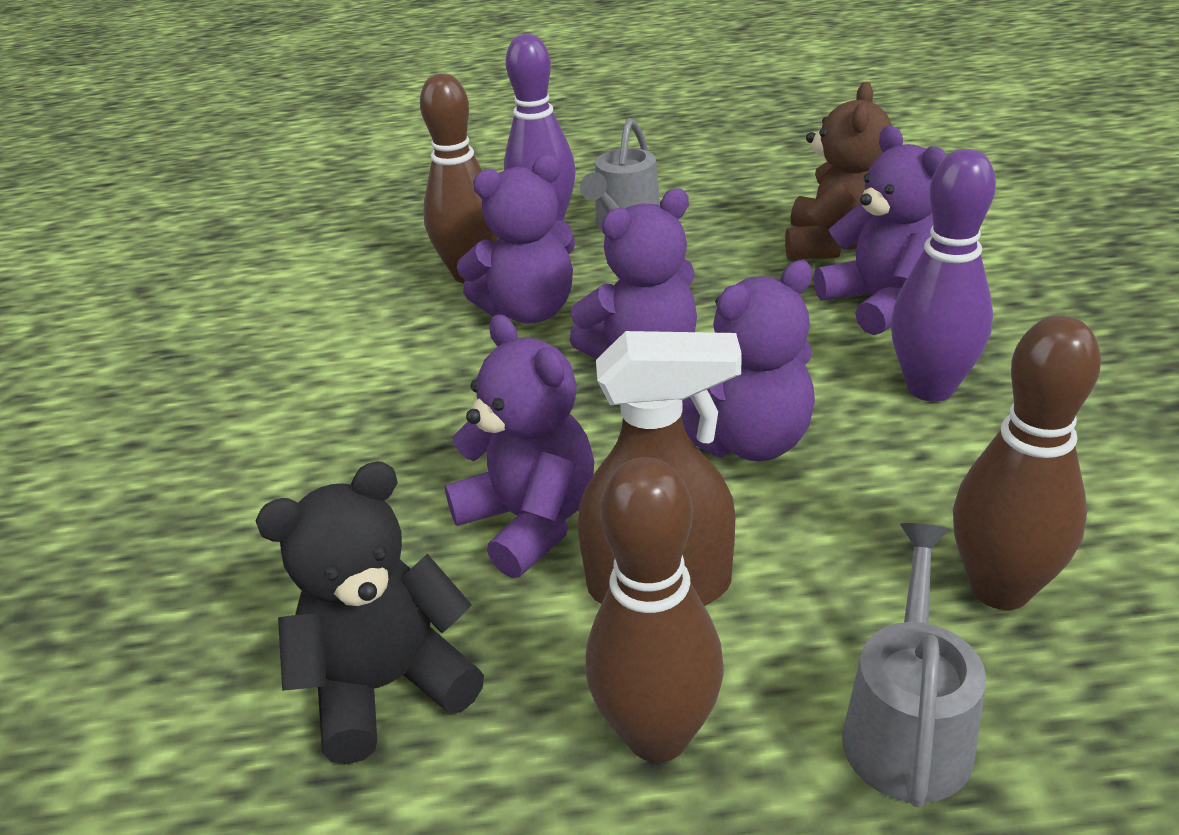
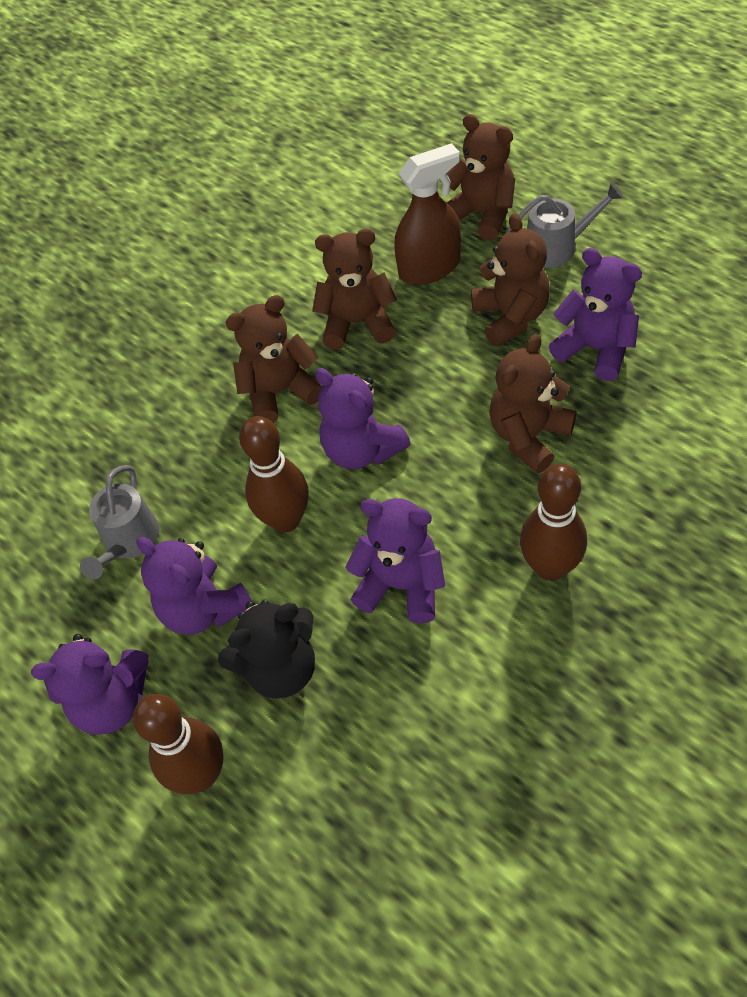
brown teddy bear: 1 -> 5
purple bowling pin: 2 -> 0

